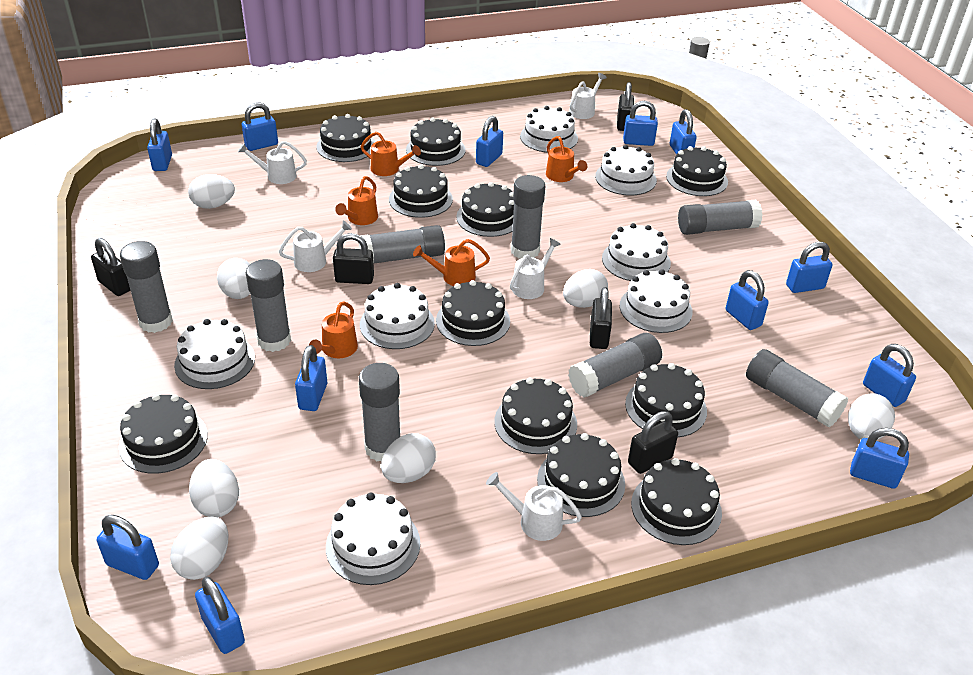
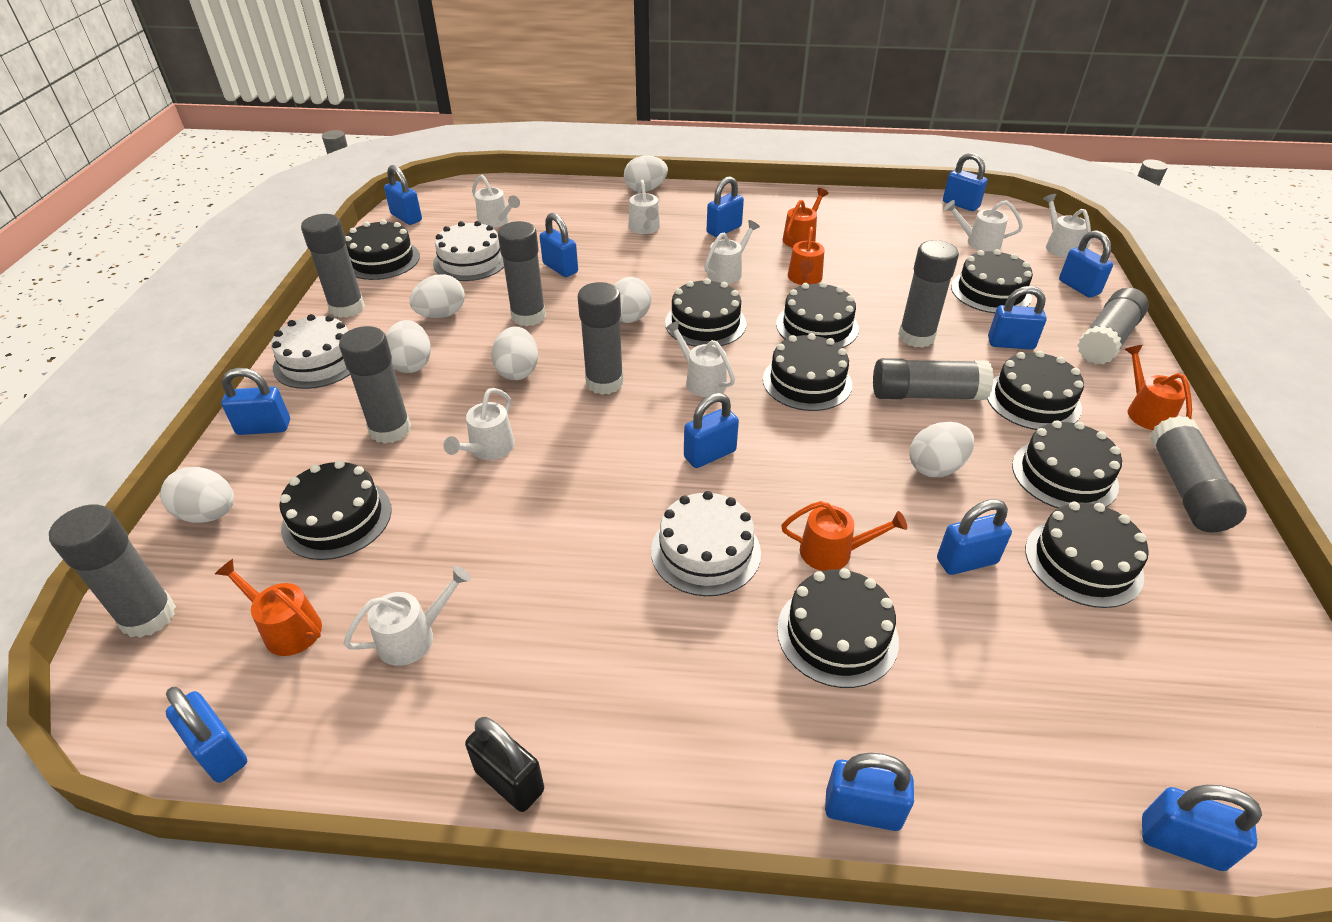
black cake: 11 -> 10
black padlock: 5 -> 1
grey glue stick: 8 -> 9
white cake: 7 -> 3
white watering can: 5 -> 8

